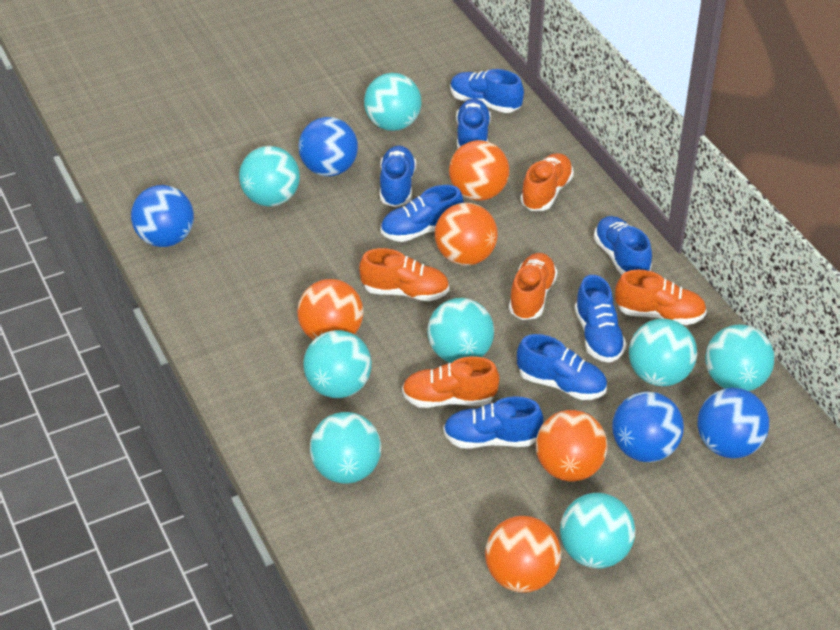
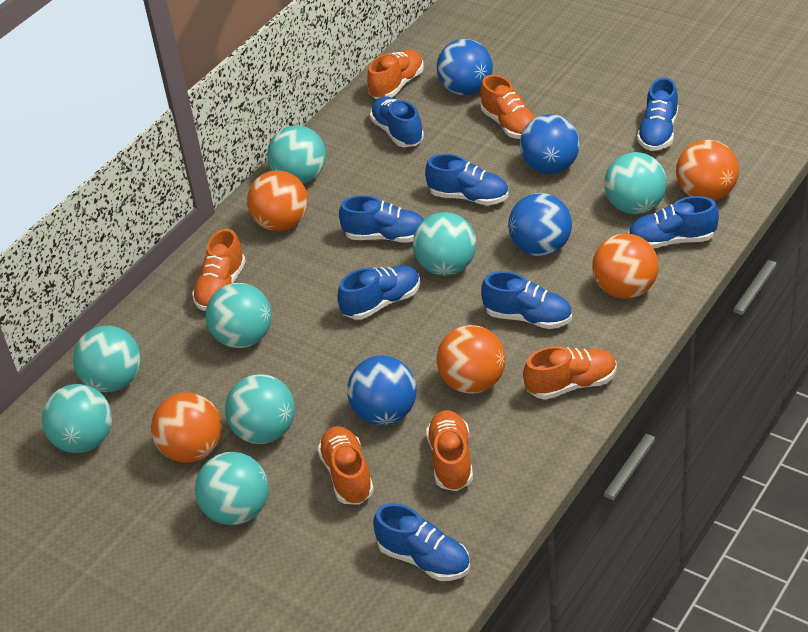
orange shoe: 5 -> 6

